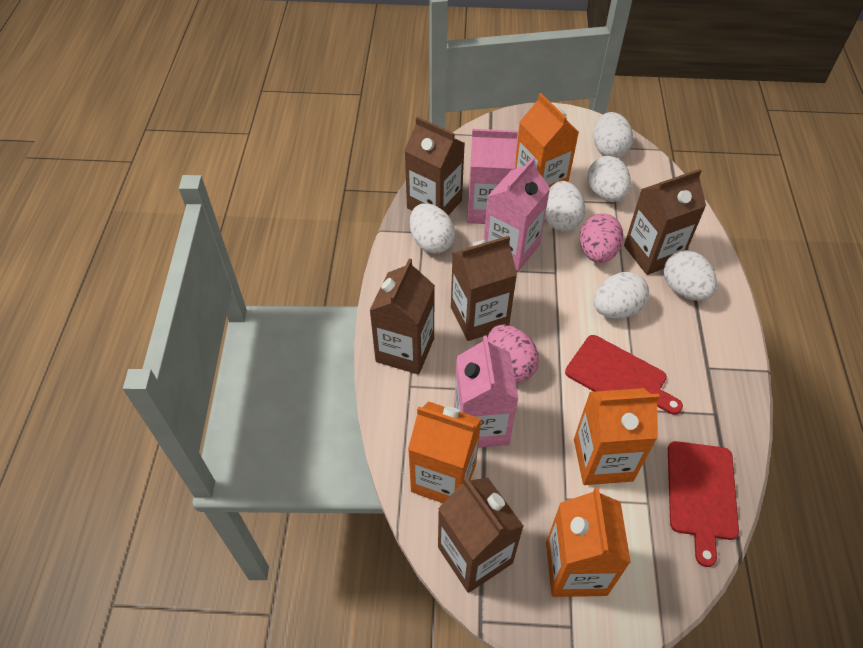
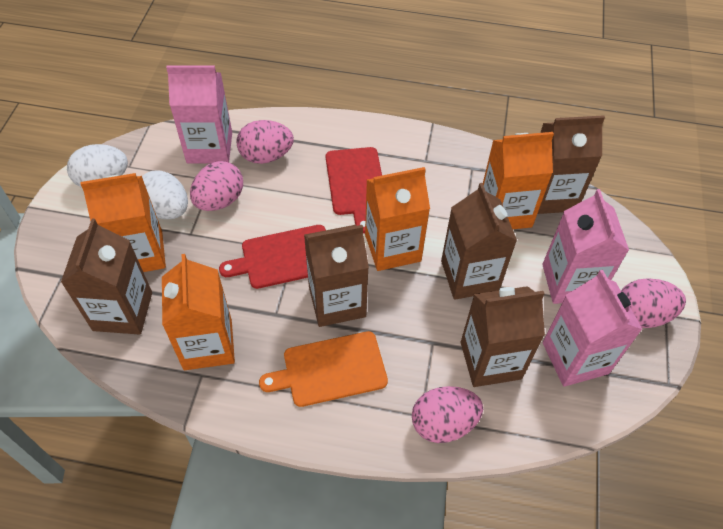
orange cutting board: 0 -> 1
pink egg: 2 -> 4
white egg: 6 -> 2

